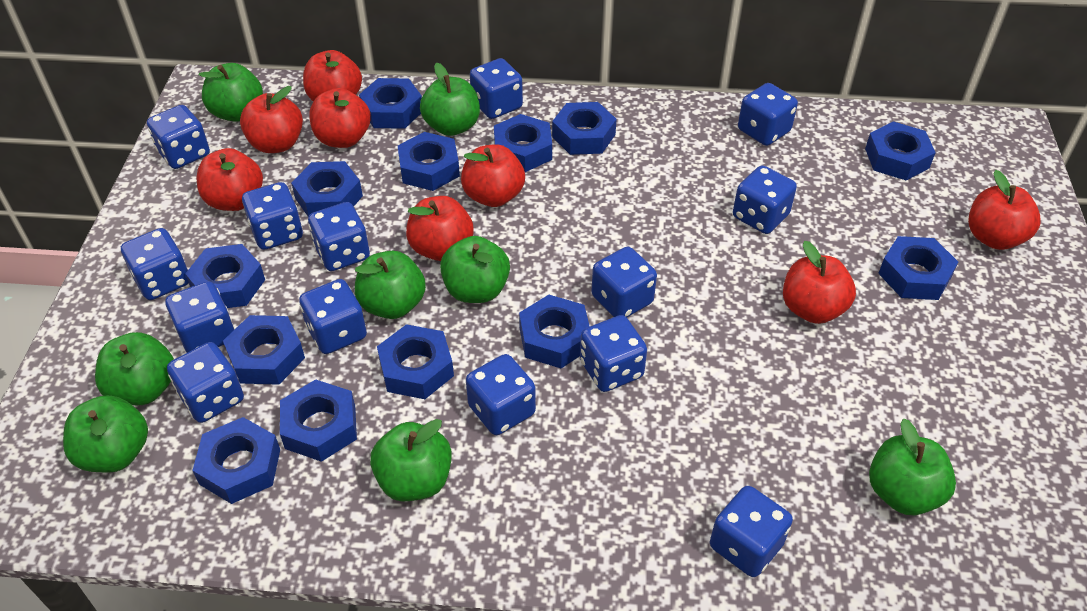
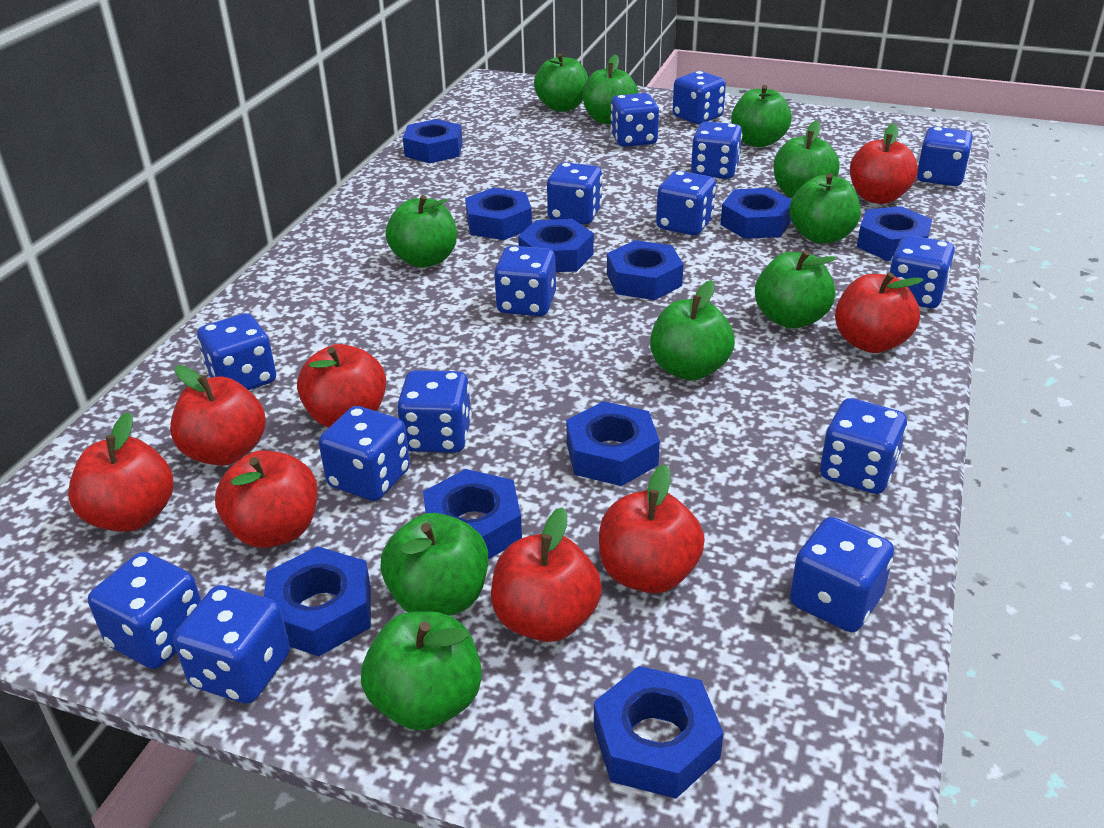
blue dice: 14 -> 15
blue nut: 13 -> 10
green apple: 8 -> 10

